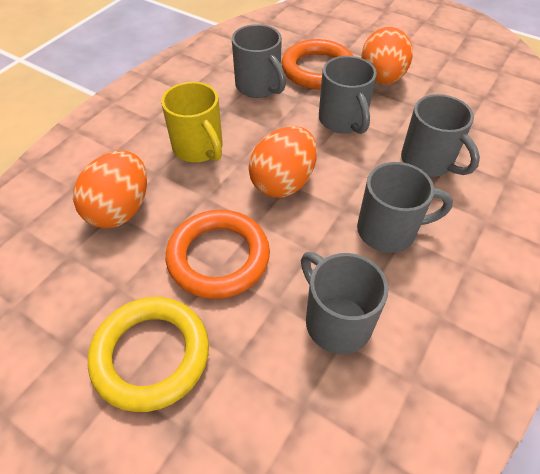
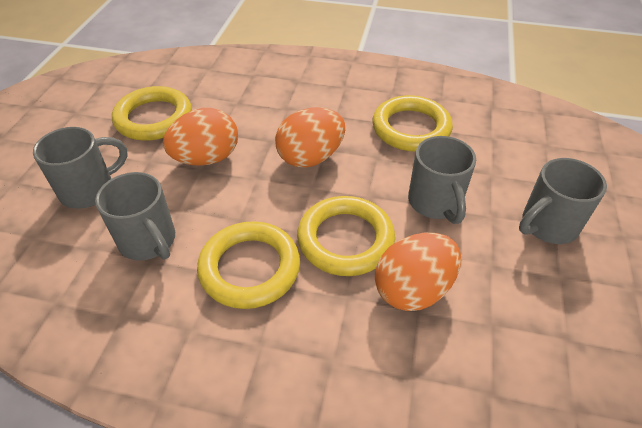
grey mug: 5 -> 4
orange ring: 2 -> 0
yellow mug: 1 -> 0
yellow ring: 1 -> 4

